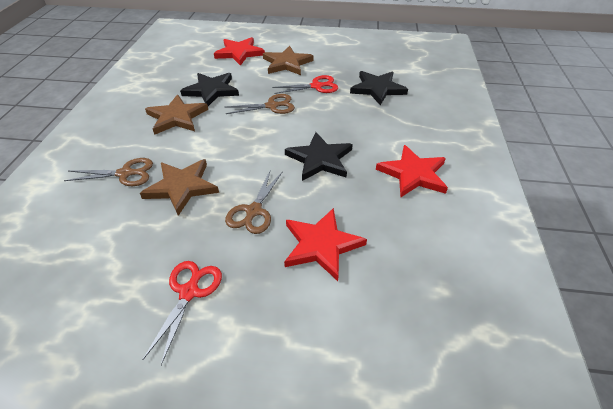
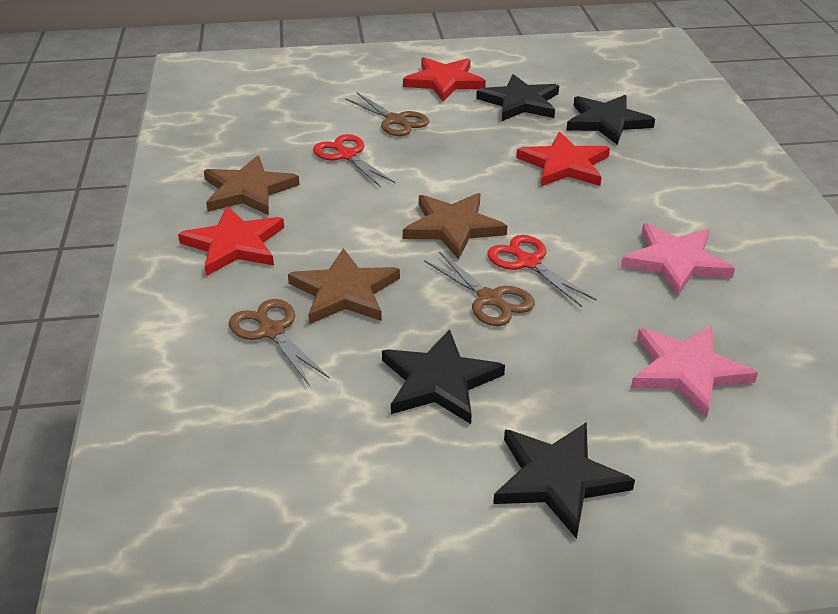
black star: 3 -> 4
pink star: 0 -> 2

